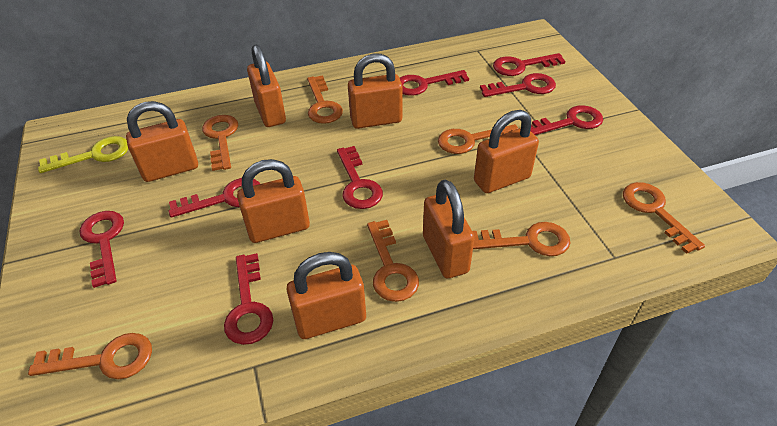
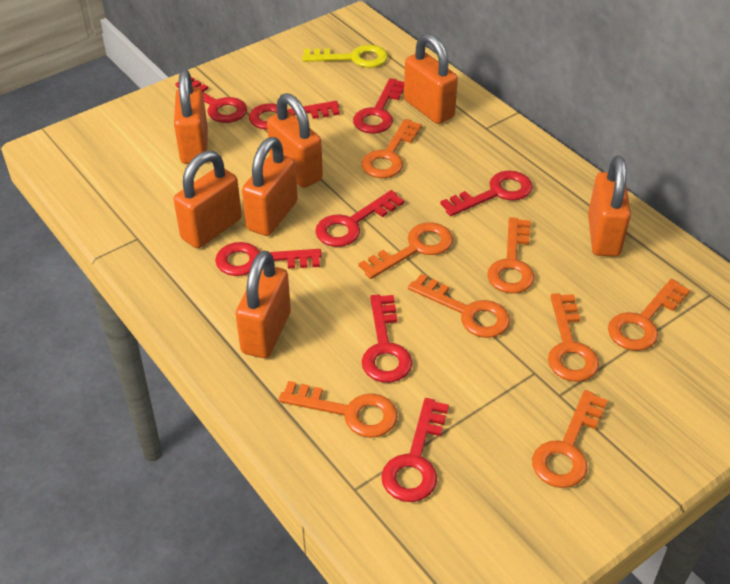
orange key: 7 -> 8

